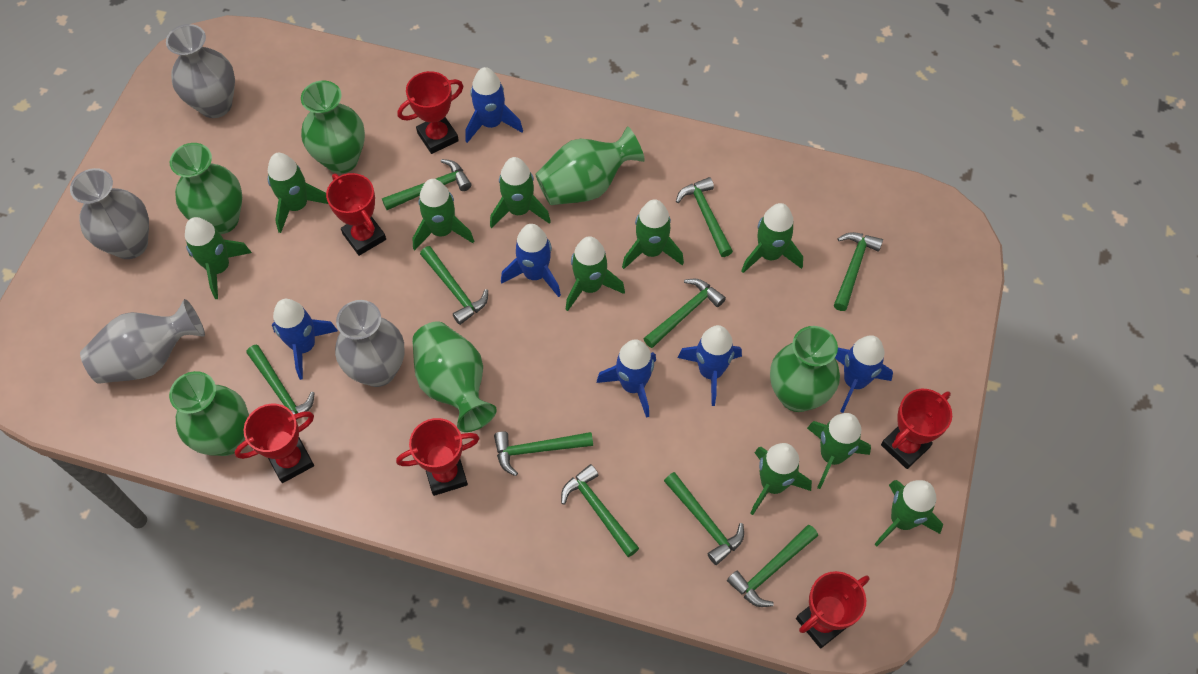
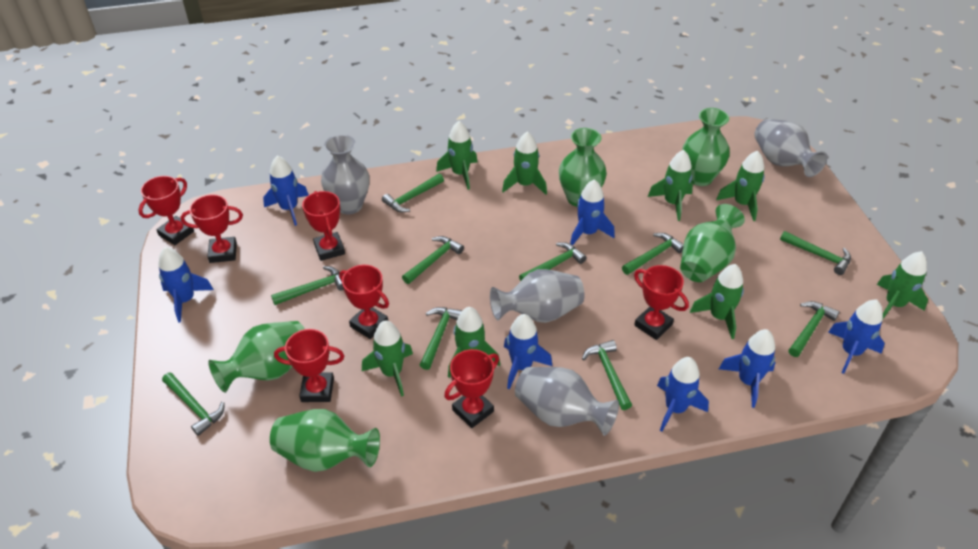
blue rocket: 6 -> 7
green rocket: 10 -> 8
green vase: 6 -> 5
red trophy: 6 -> 7

